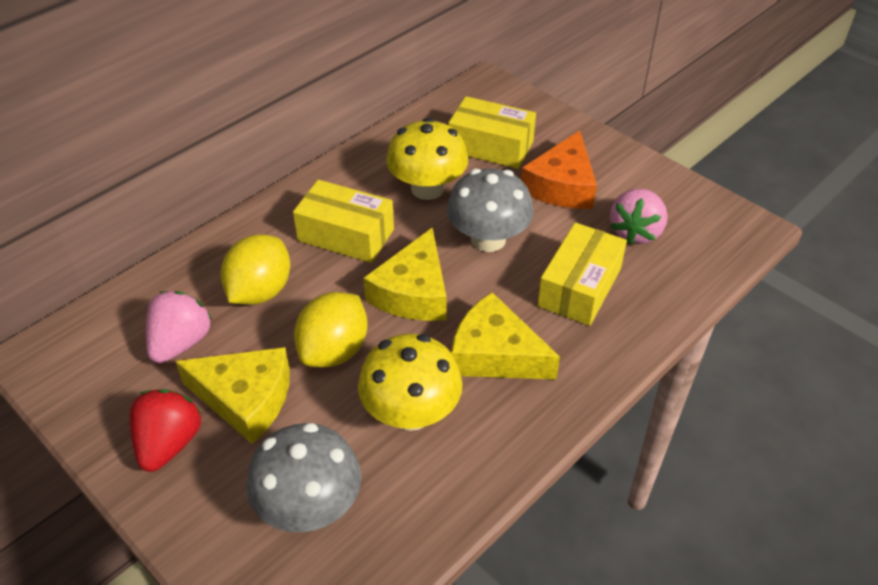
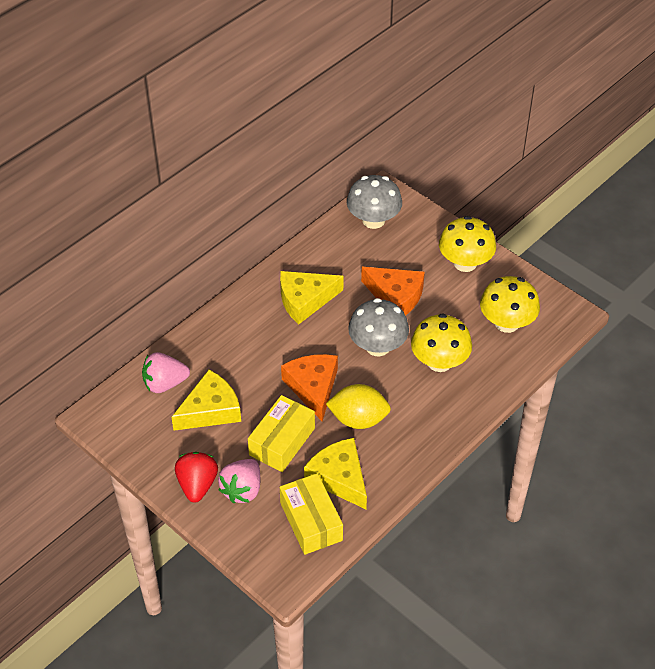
orange cheese: 1 -> 2
yellow box: 3 -> 2
yellow lemon: 2 -> 1
yellow mushroom: 2 -> 3

